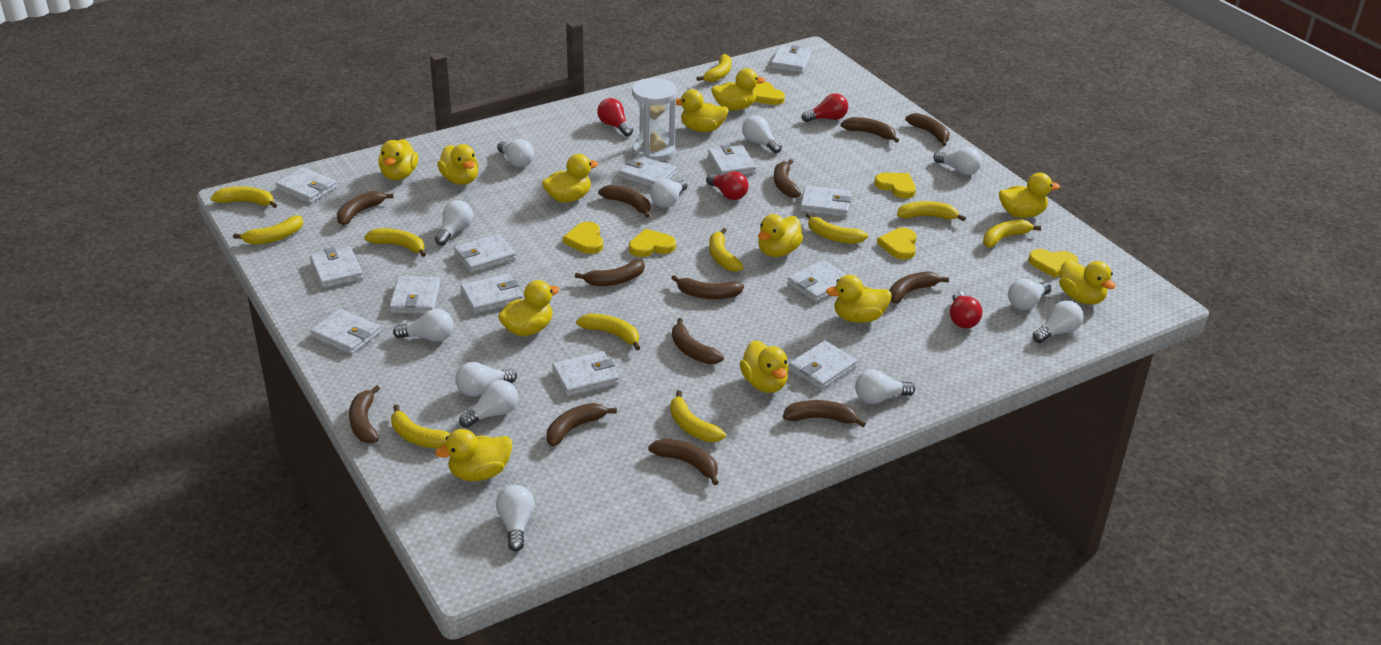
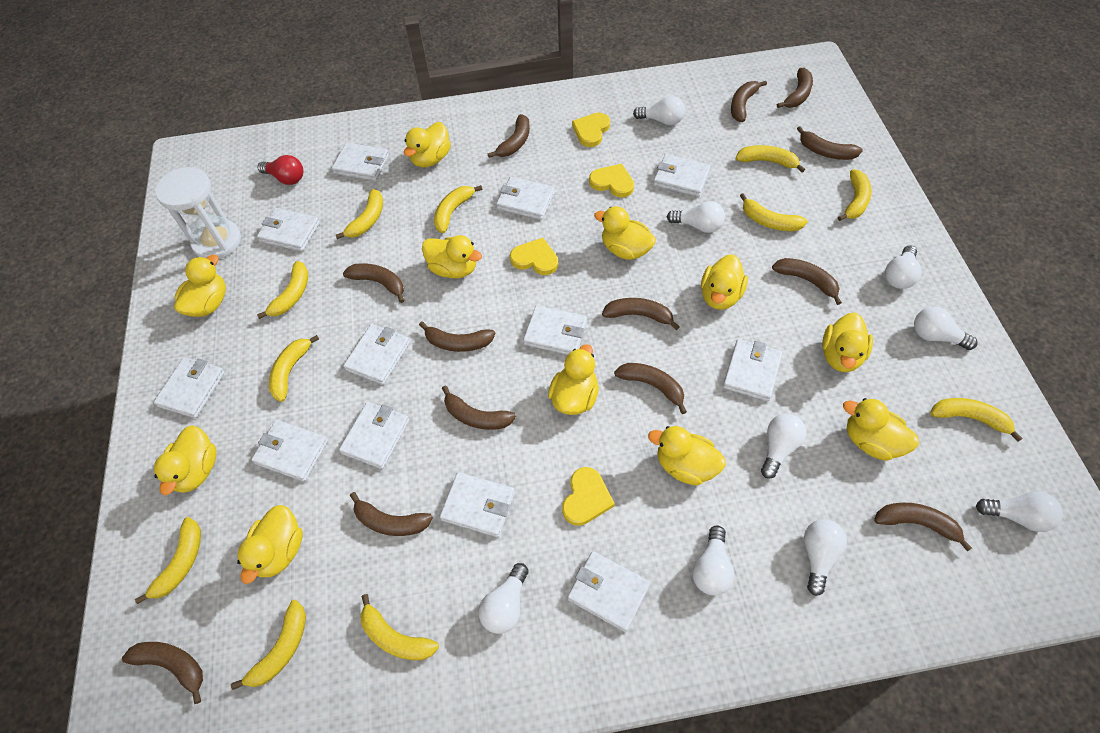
red light bulb: 4 -> 1
white light bulb: 12 -> 9
white wallet: 13 -> 12
yellow duck: 12 -> 11
yellow heart: 6 -> 4

